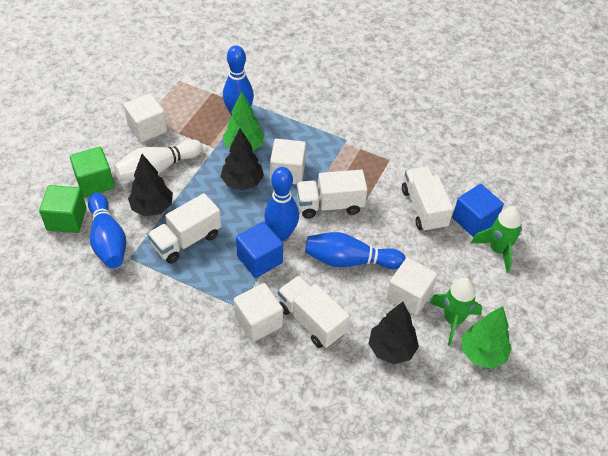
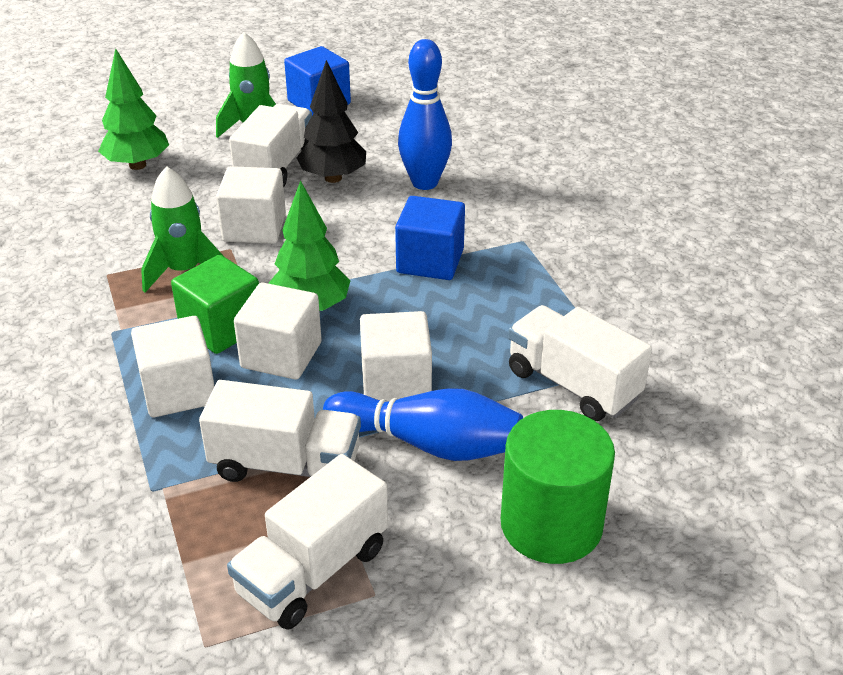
black tree: 3 -> 1
blue bowling pin: 4 -> 2
green cube: 2 -> 1
green cylinder: 0 -> 1
white bowling pin: 1 -> 0

